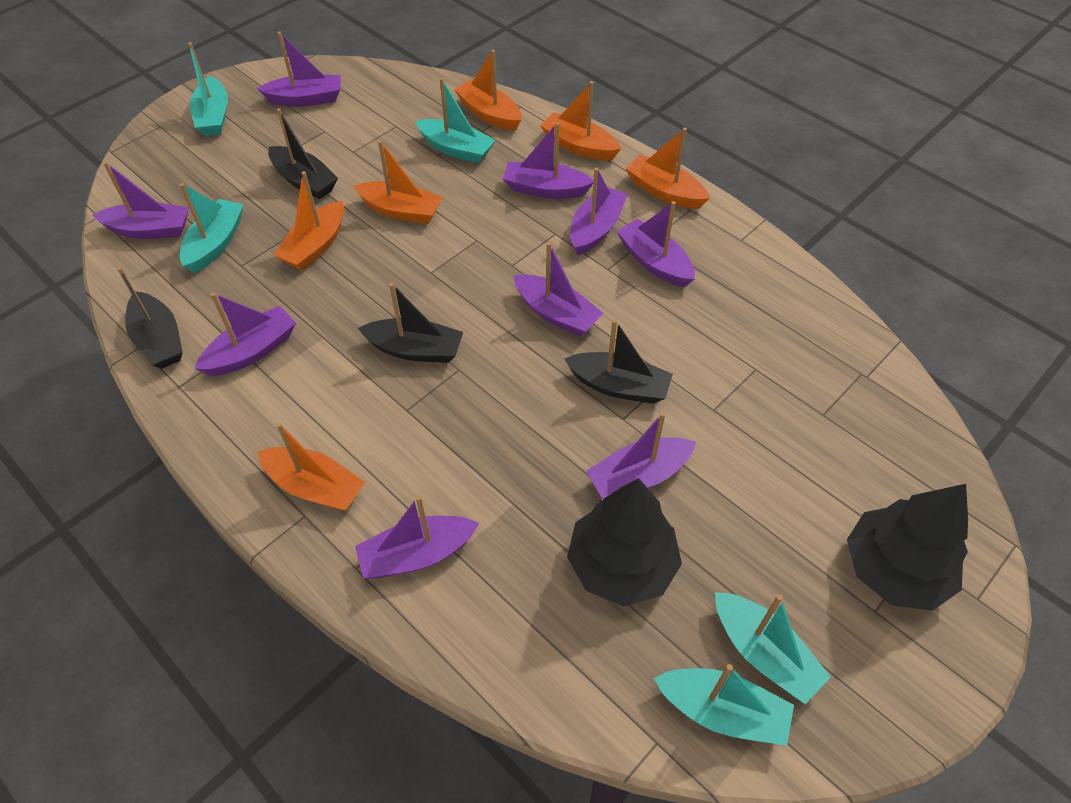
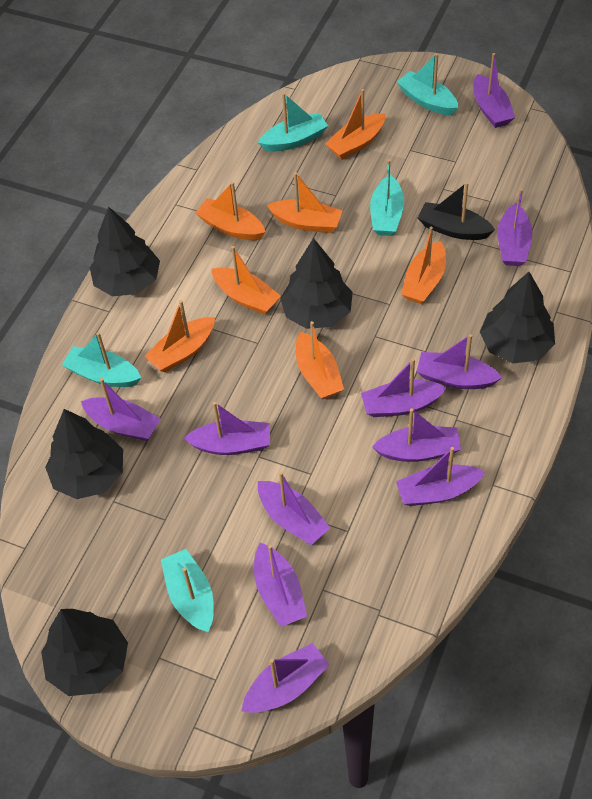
black boat: 4 -> 1
black tree: 2 -> 5
orange boat: 6 -> 7
purple boat: 9 -> 11

